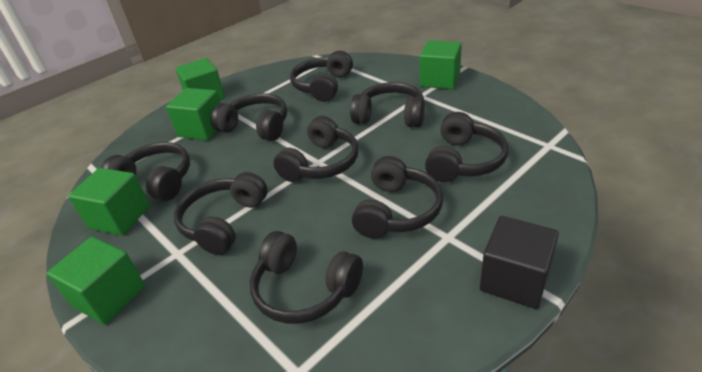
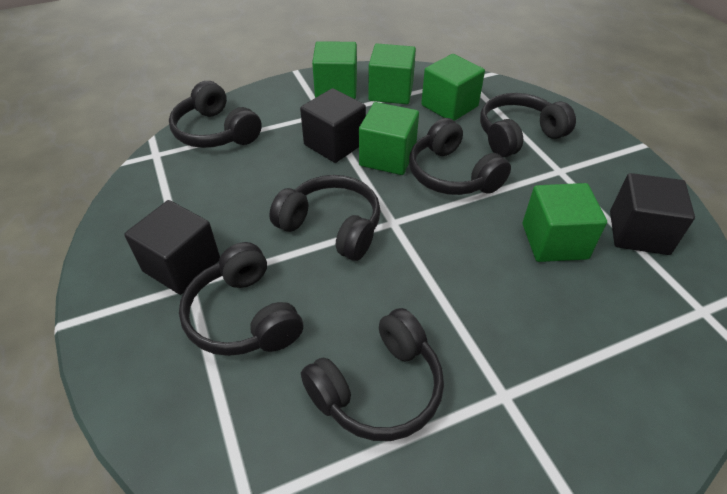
black cube: 1 -> 3
black headphones: 9 -> 6

